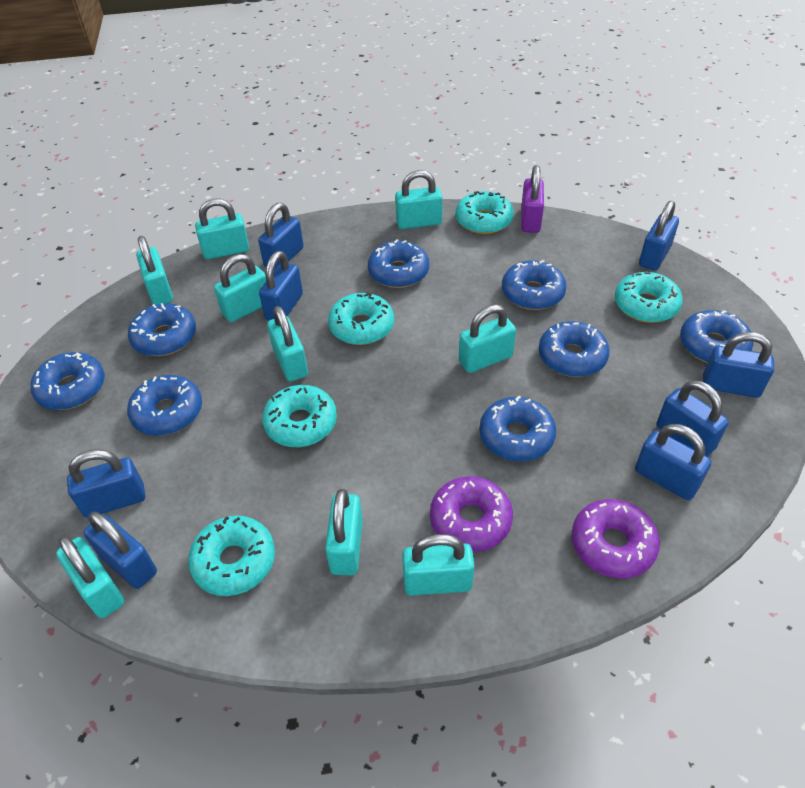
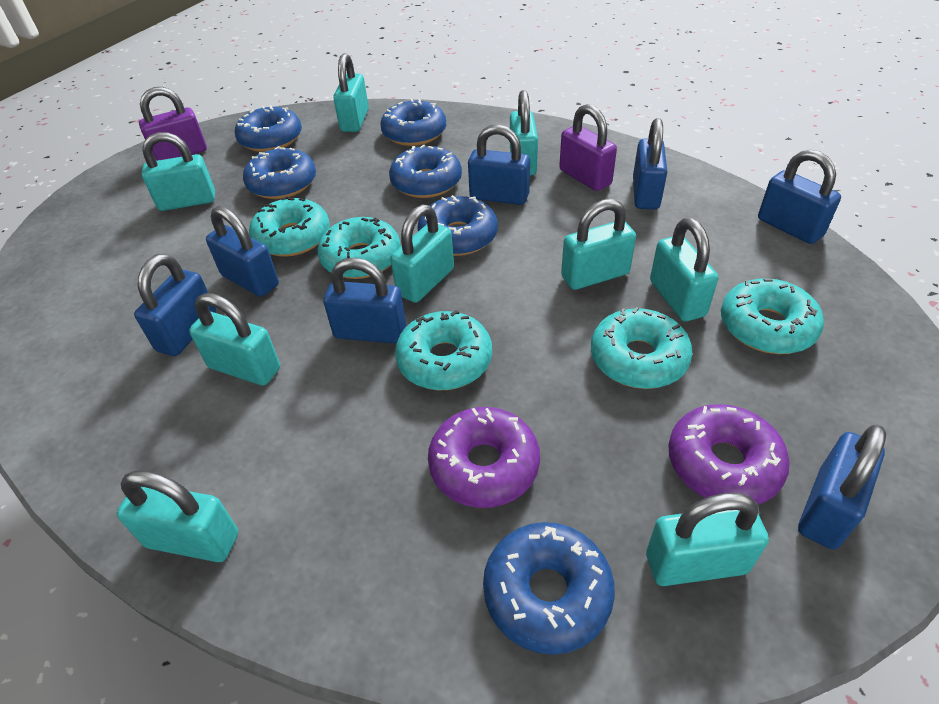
blue donut: 8 -> 6
blue padlock: 8 -> 7
purple padlock: 1 -> 2

